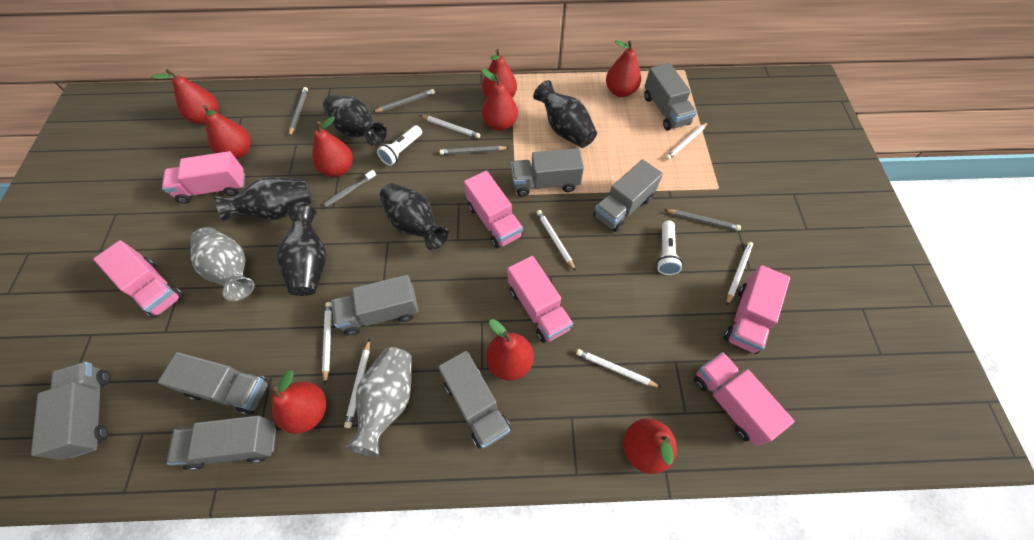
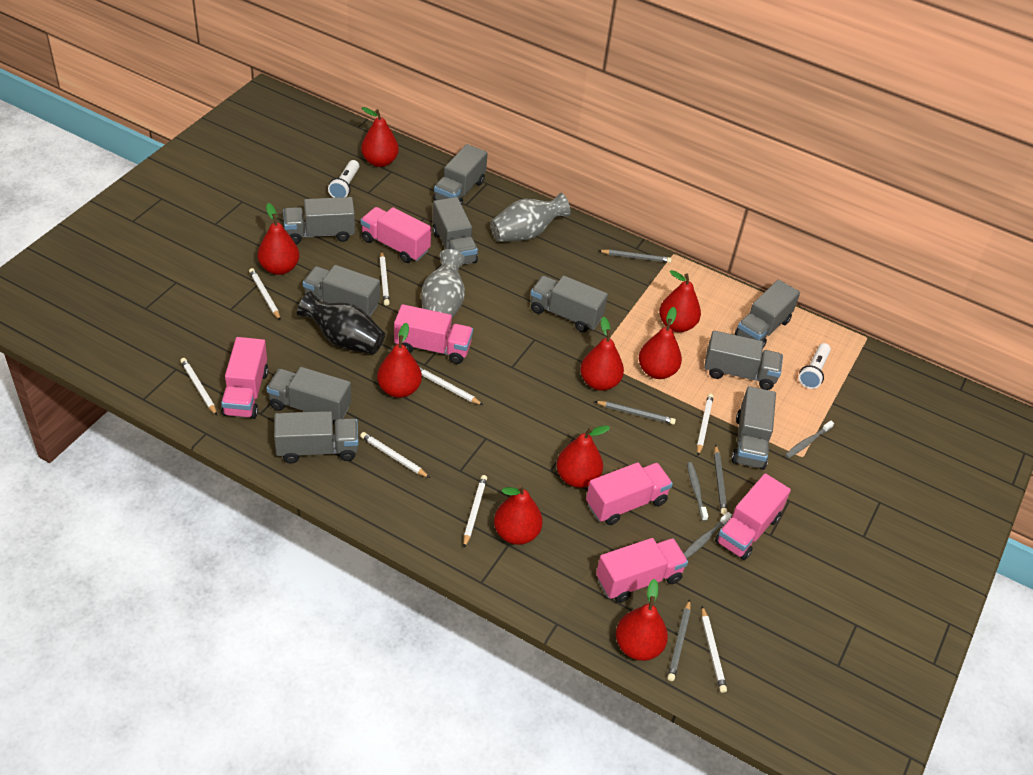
black vase: 5 -> 1
grey toothbrush: 1 -> 3
grey truck: 8 -> 10
white pencil: 7 -> 8

